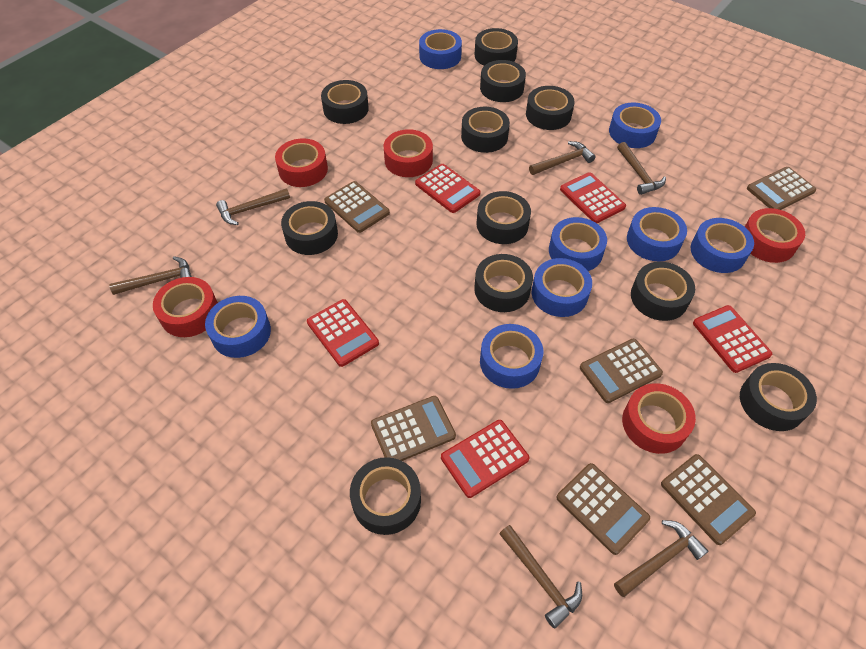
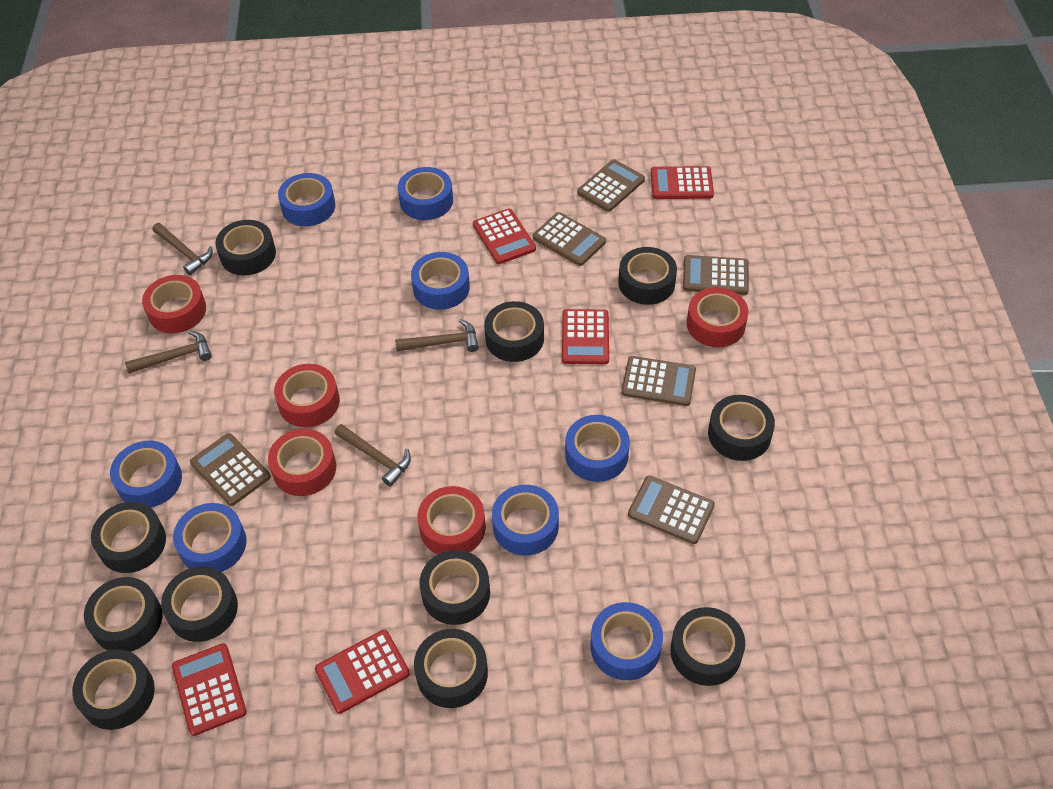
brown hammer: 6 -> 4

